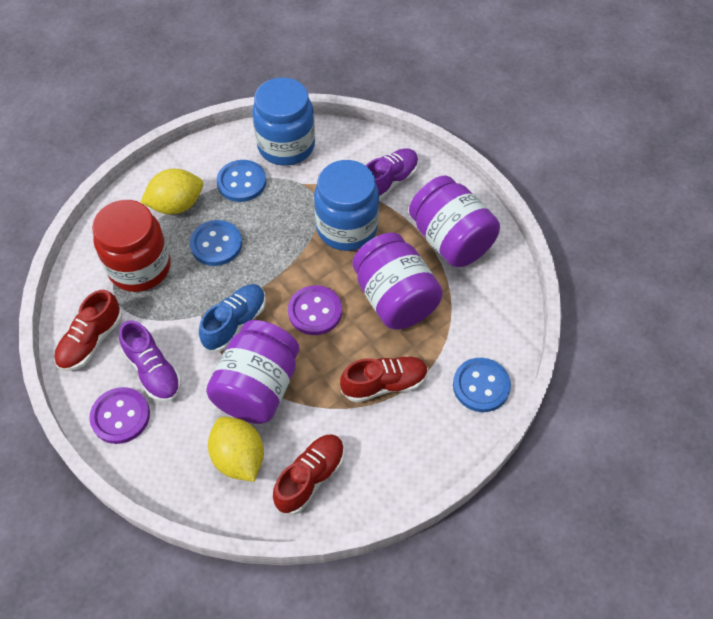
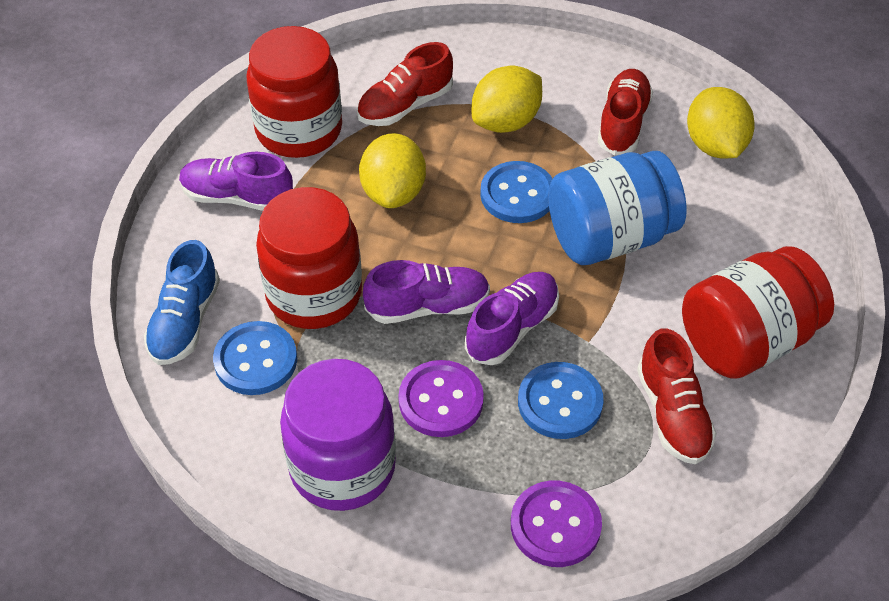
blue jar: 2 -> 1
purple jar: 3 -> 1
purple shoe: 2 -> 3
red jar: 1 -> 3
yellow lemon: 2 -> 3

